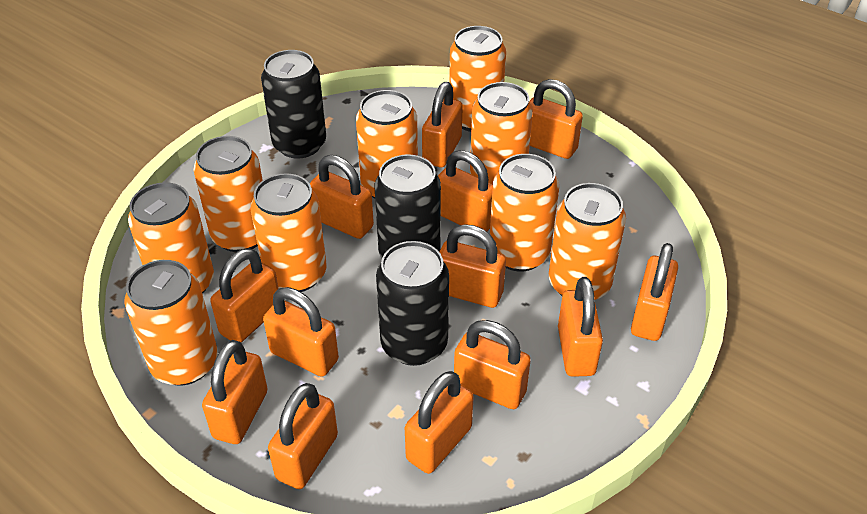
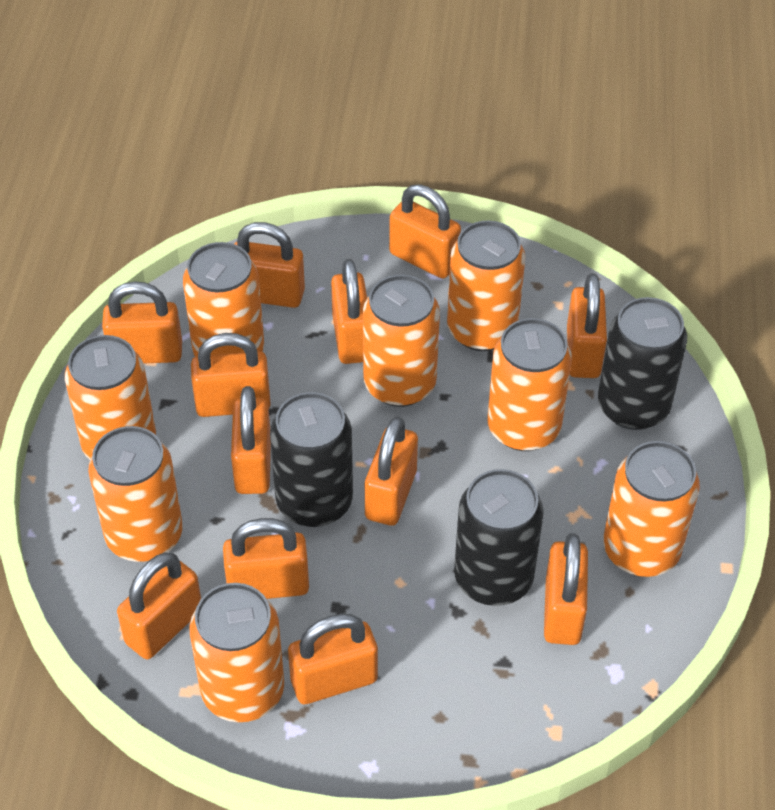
orange can: 9 -> 8
orange padlock: 13 -> 12

